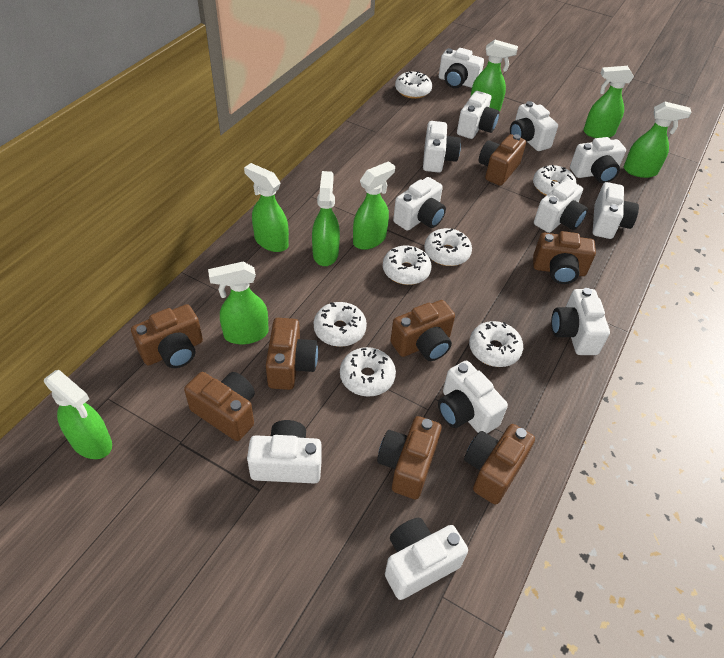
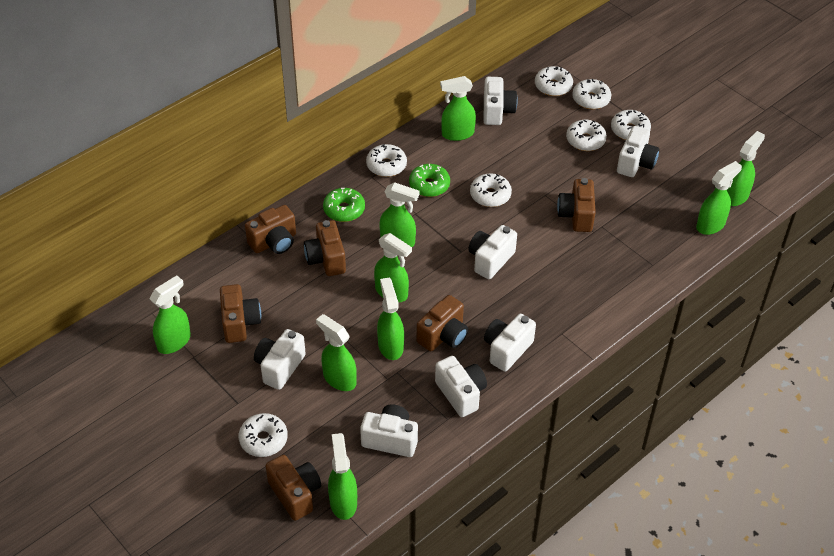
brown camera: 8 -> 6
green donut: 0 -> 2
green spray bottle: 8 -> 9
white camera: 12 -> 7

